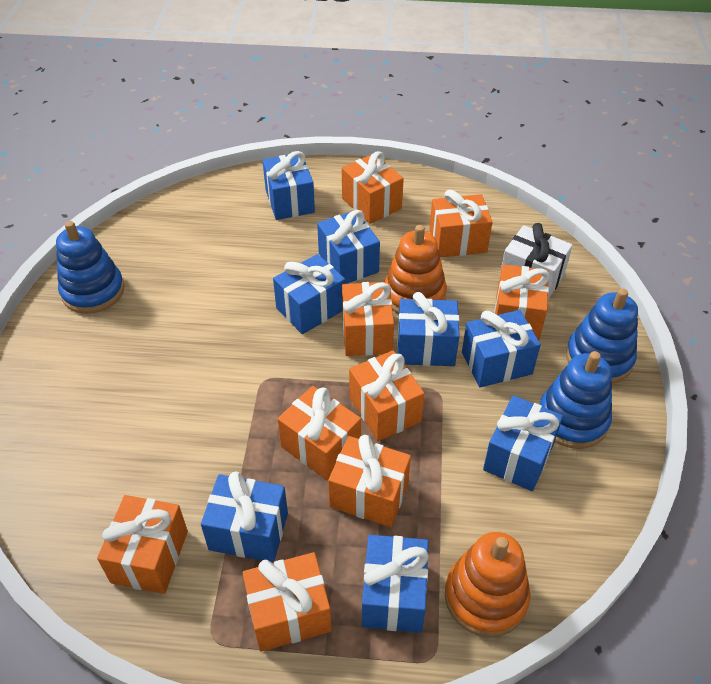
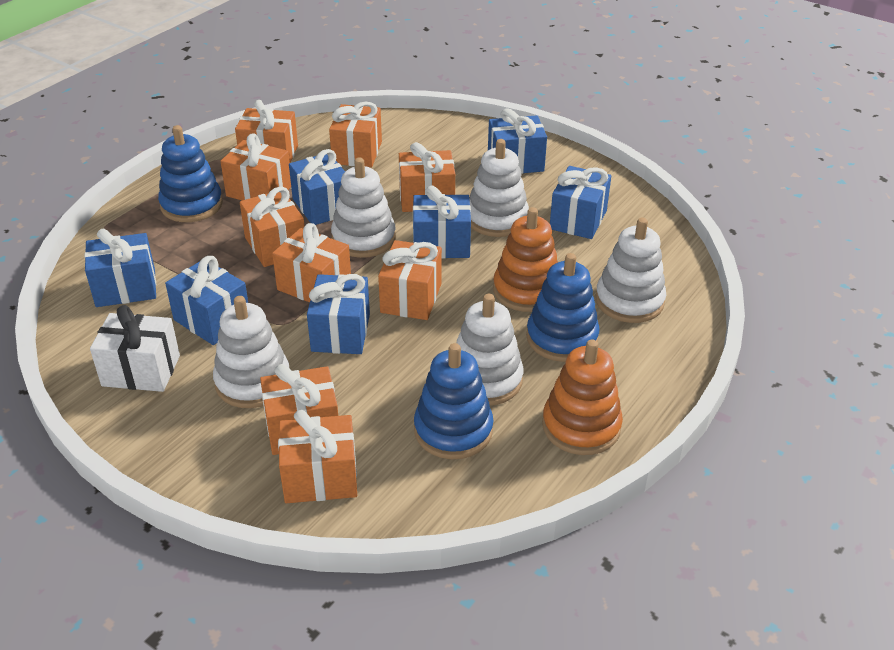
blue gift: 8 -> 7
white stacking toy: 0 -> 5

